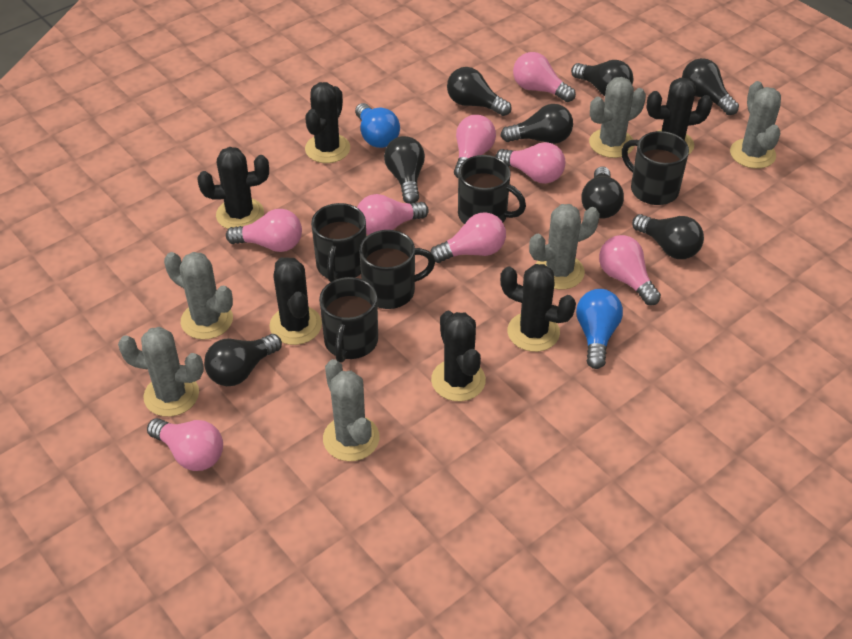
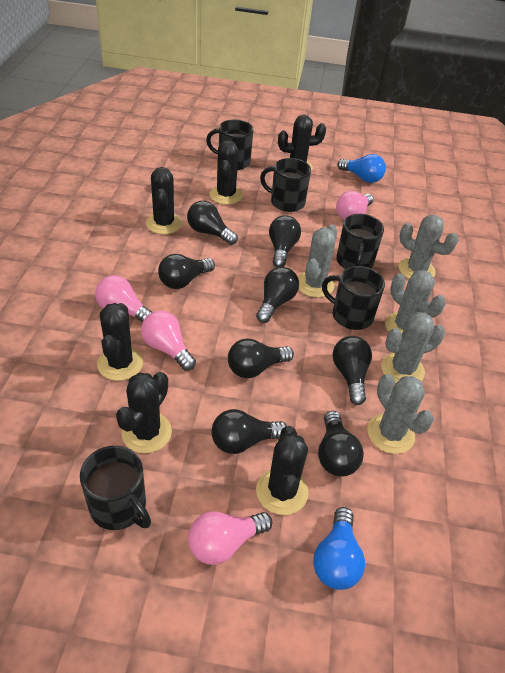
grey cactus: 6 -> 5
pink light bulb: 8 -> 4

